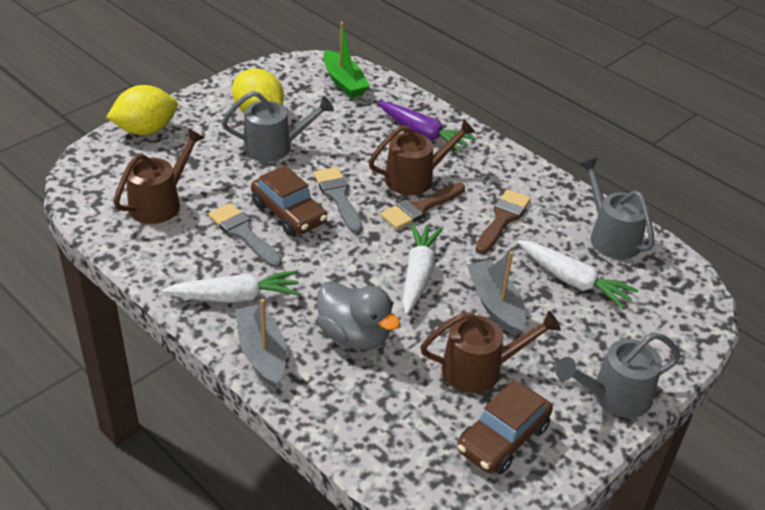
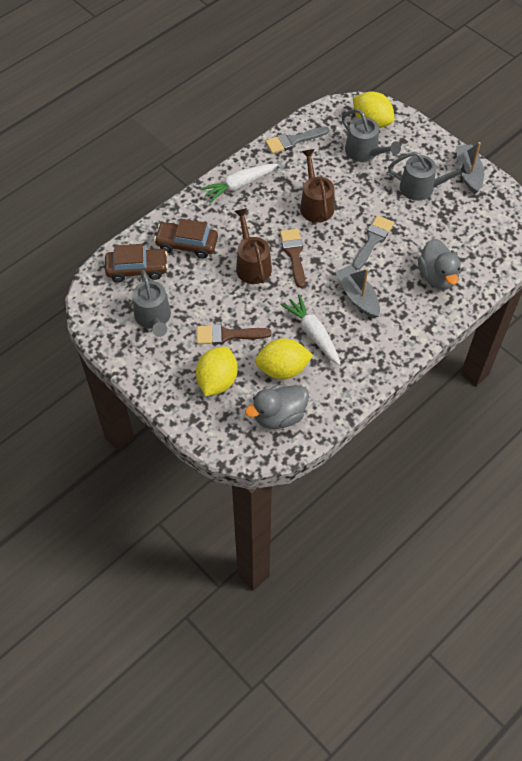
brown watering can: 3 -> 2
green boat: 1 -> 0
grey duck: 1 -> 2
purple carrot: 1 -> 0
white carrot: 3 -> 2
yellow lemon: 2 -> 3

